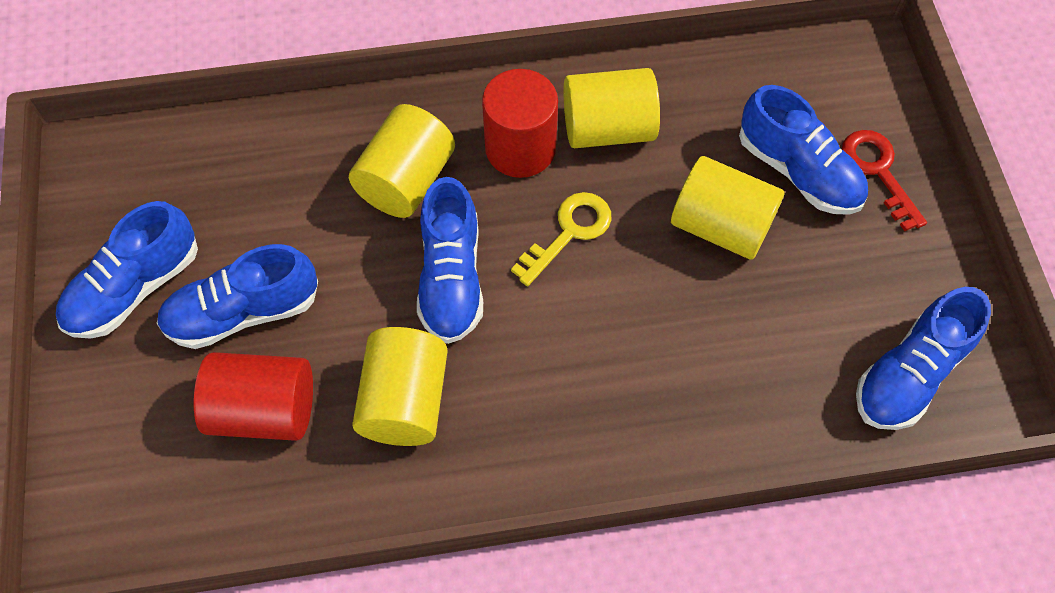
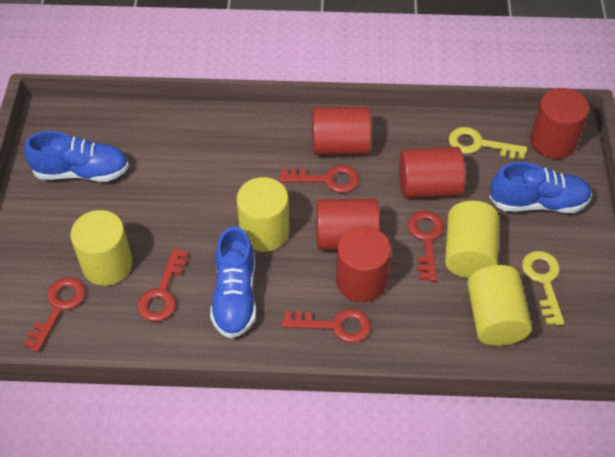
blue shoe: 5 -> 3
red cylinder: 2 -> 5
red key: 1 -> 5
yellow key: 1 -> 2

